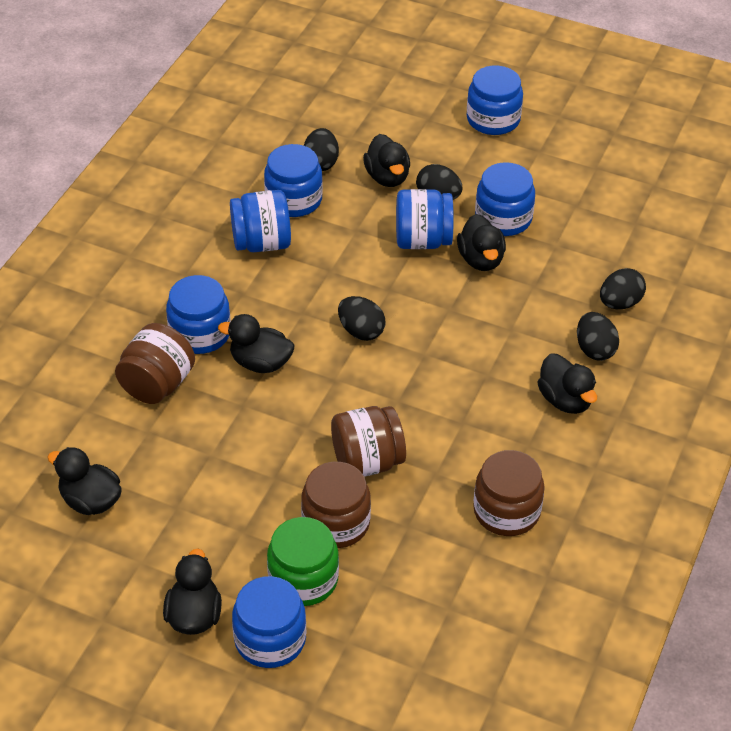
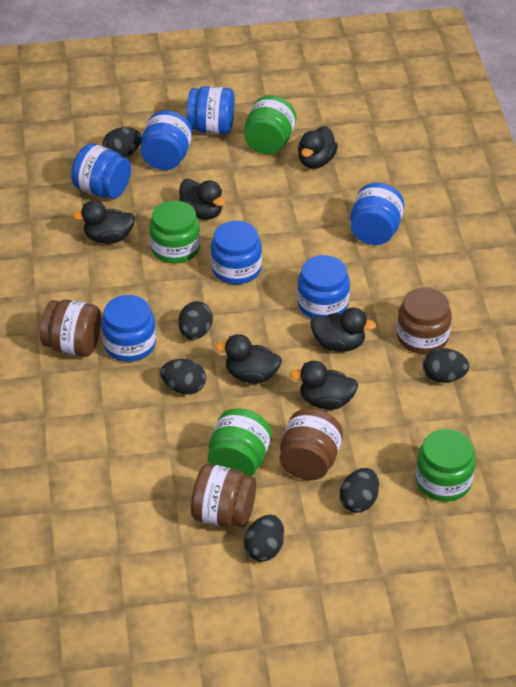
black egg: 5 -> 6
green jar: 1 -> 4

